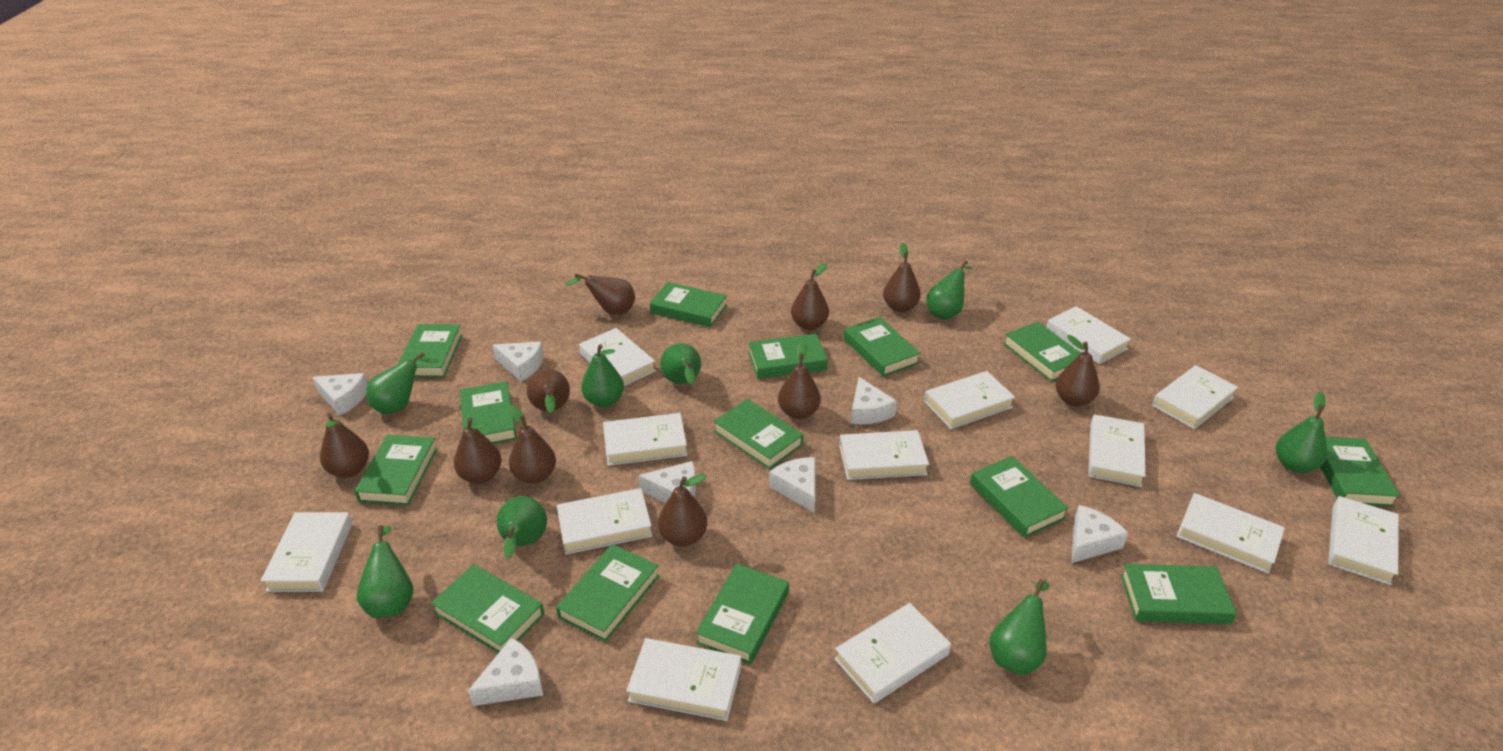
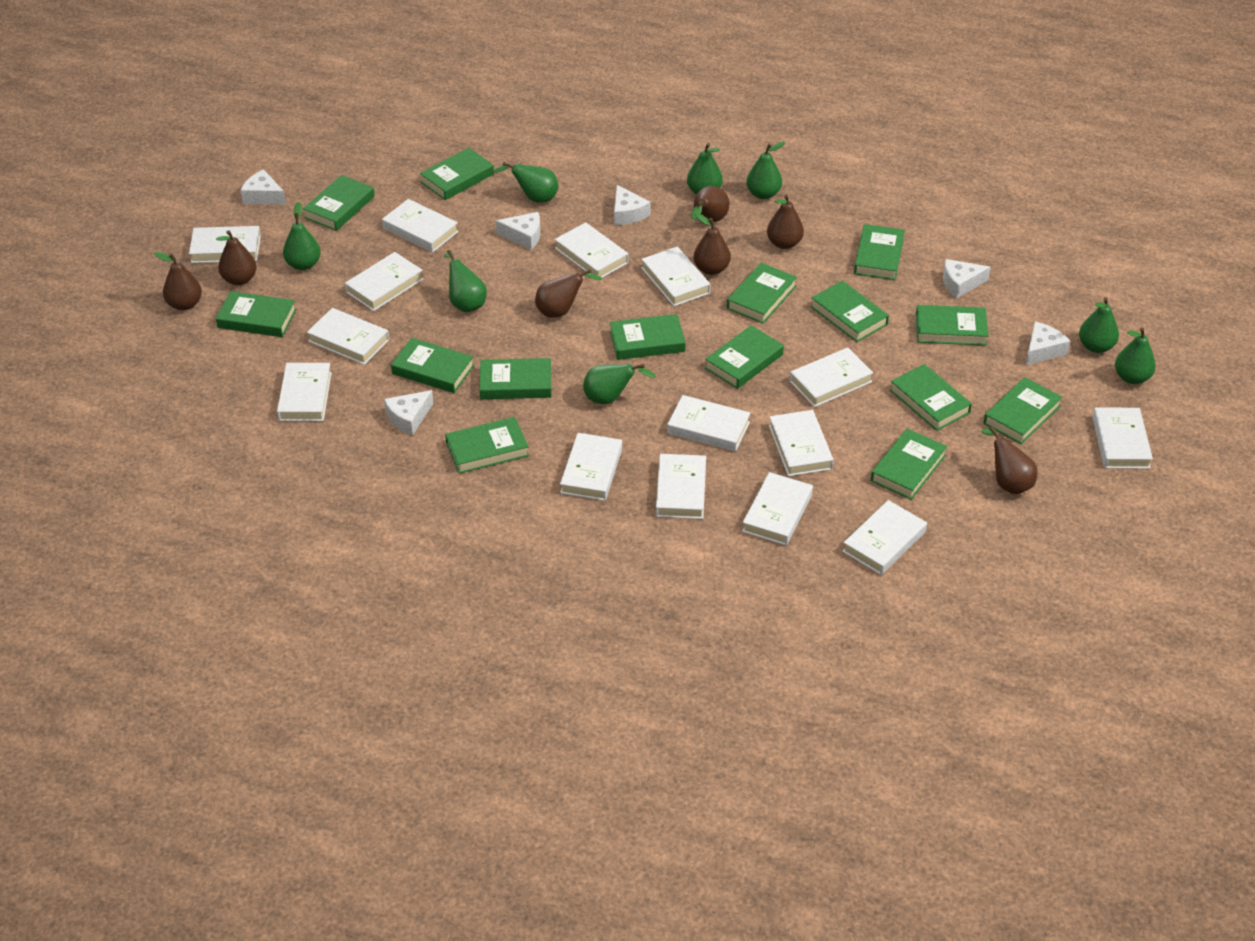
brown pear: 10 -> 7
green book: 14 -> 15
white book: 13 -> 15
white cheese: 7 -> 6

